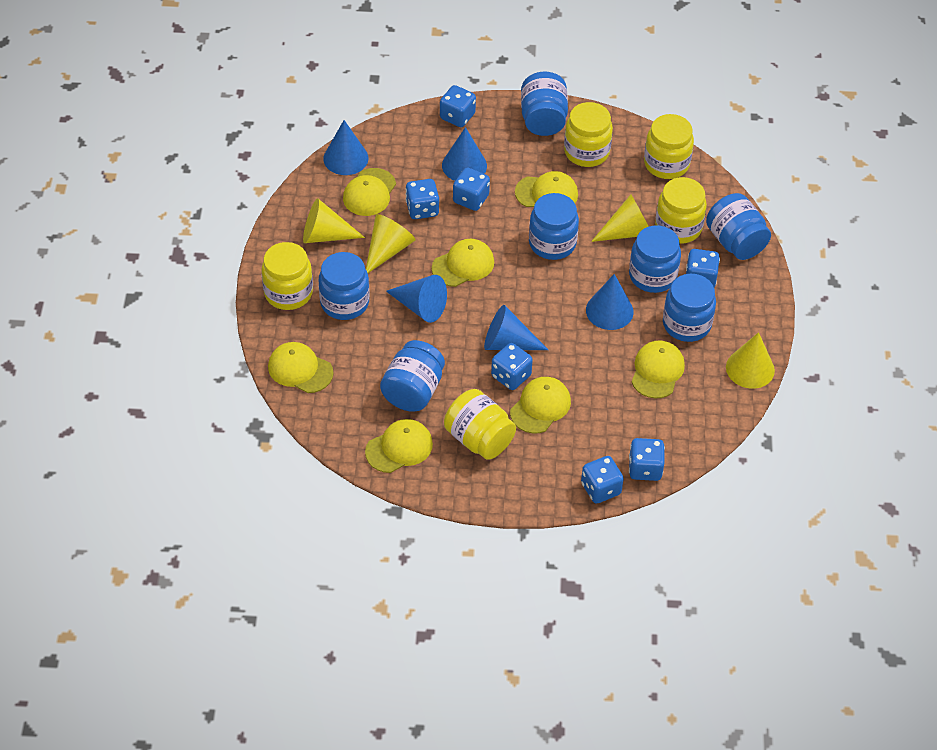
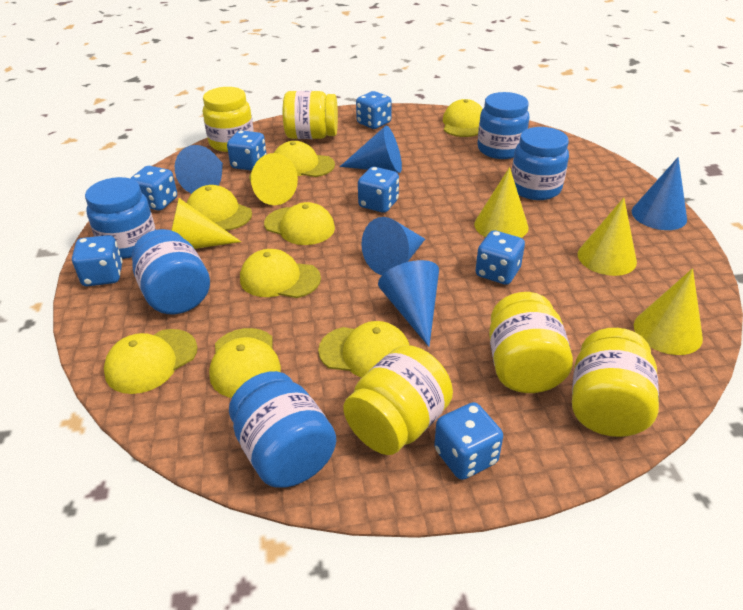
blue jar: 7 -> 5
yellow cap: 7 -> 8
yellow cone: 4 -> 5

